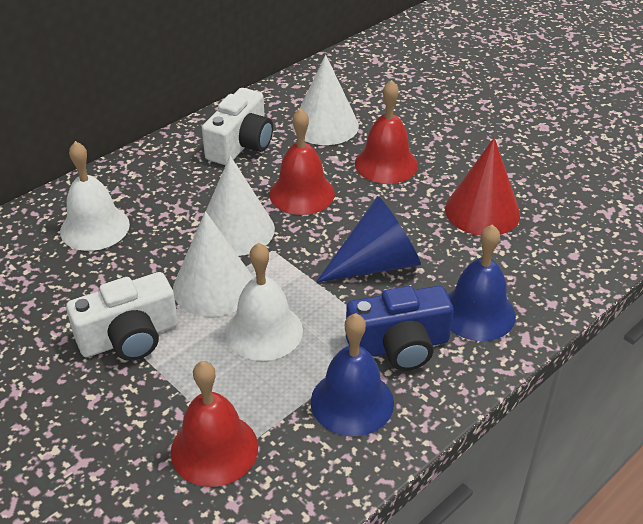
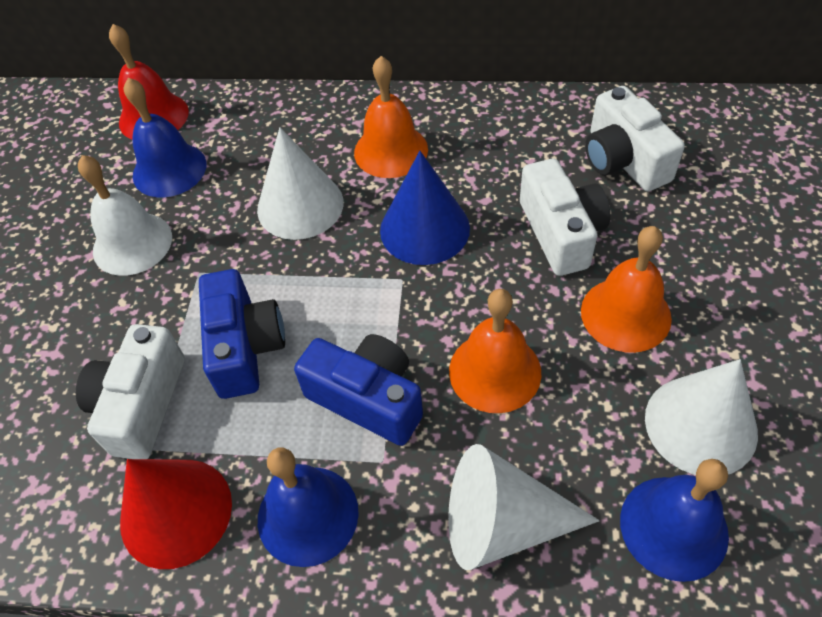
blue bell: 2 -> 3
blue camera: 1 -> 2
orange bell: 0 -> 3
red bell: 3 -> 1
white bell: 2 -> 1
white camera: 2 -> 3

